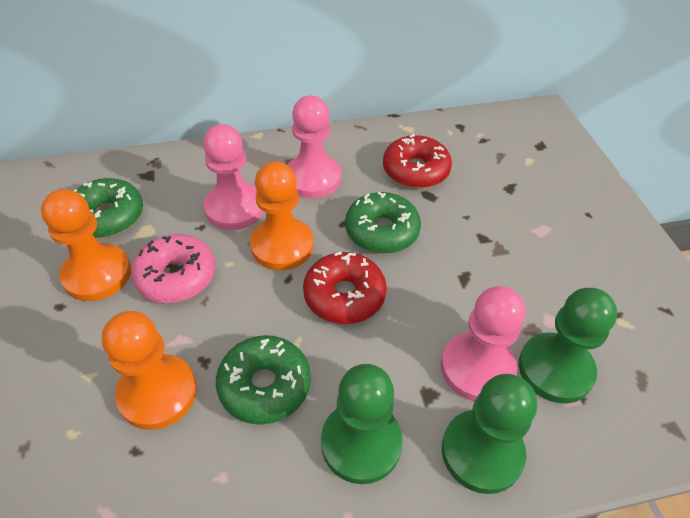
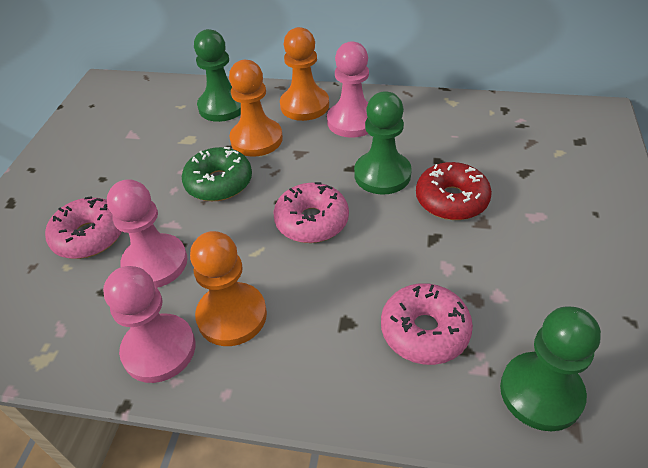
green donut: 3 -> 1
pink donut: 1 -> 3
red donut: 2 -> 1

